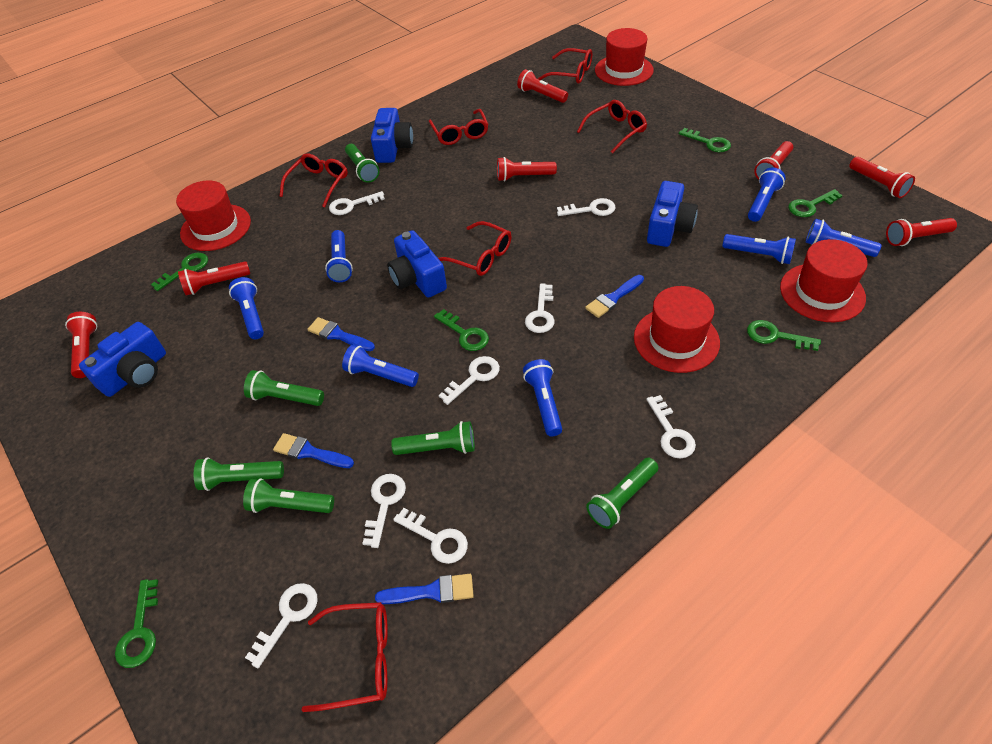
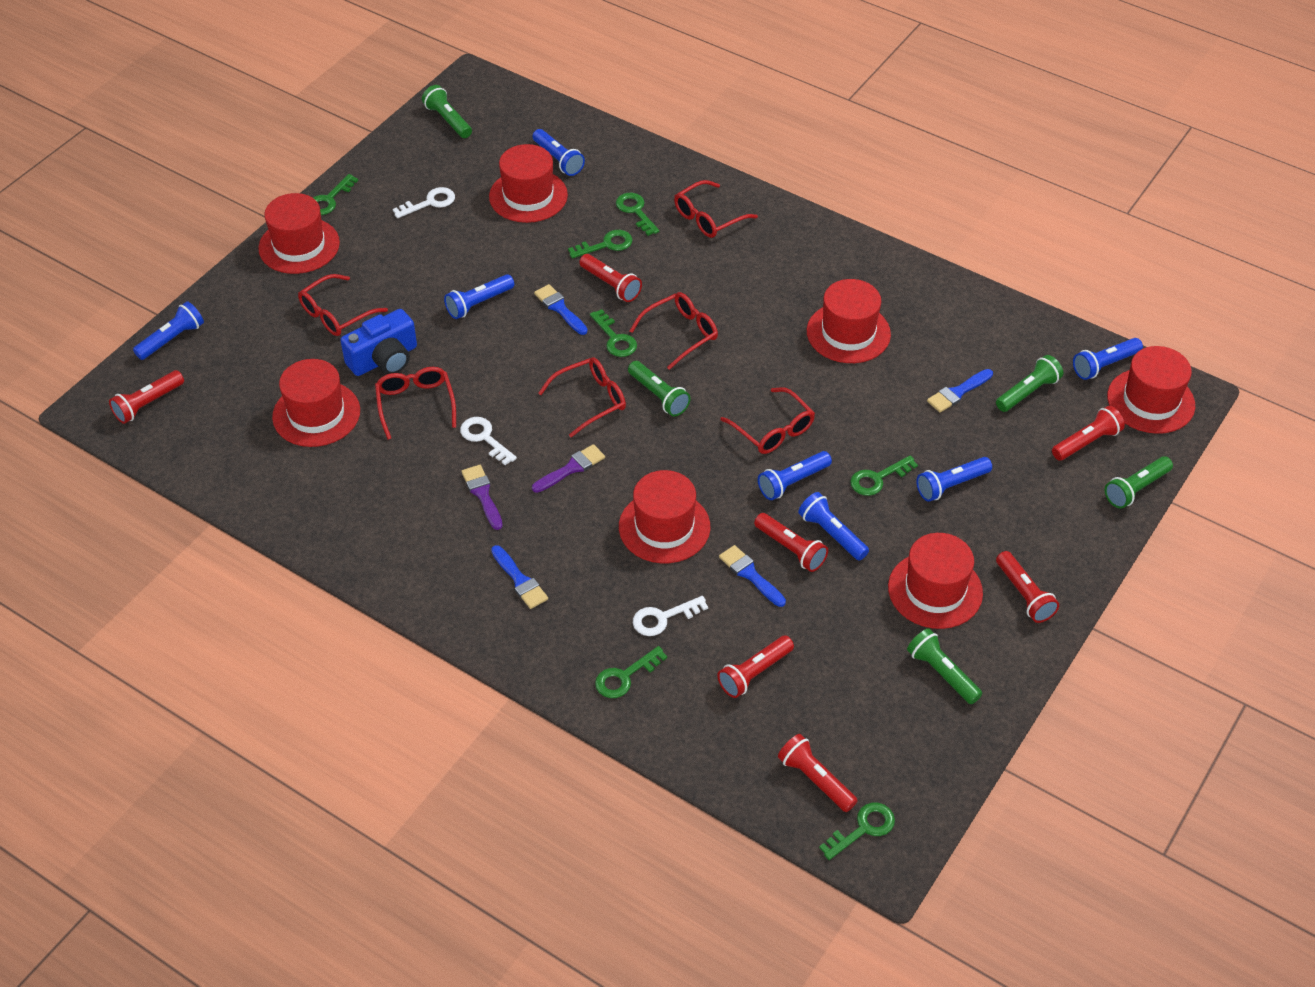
blue camera: 4 -> 1
green flashlight: 6 -> 5
green key: 6 -> 7
purple brush: 0 -> 2
red hat: 4 -> 7
white key: 8 -> 3

